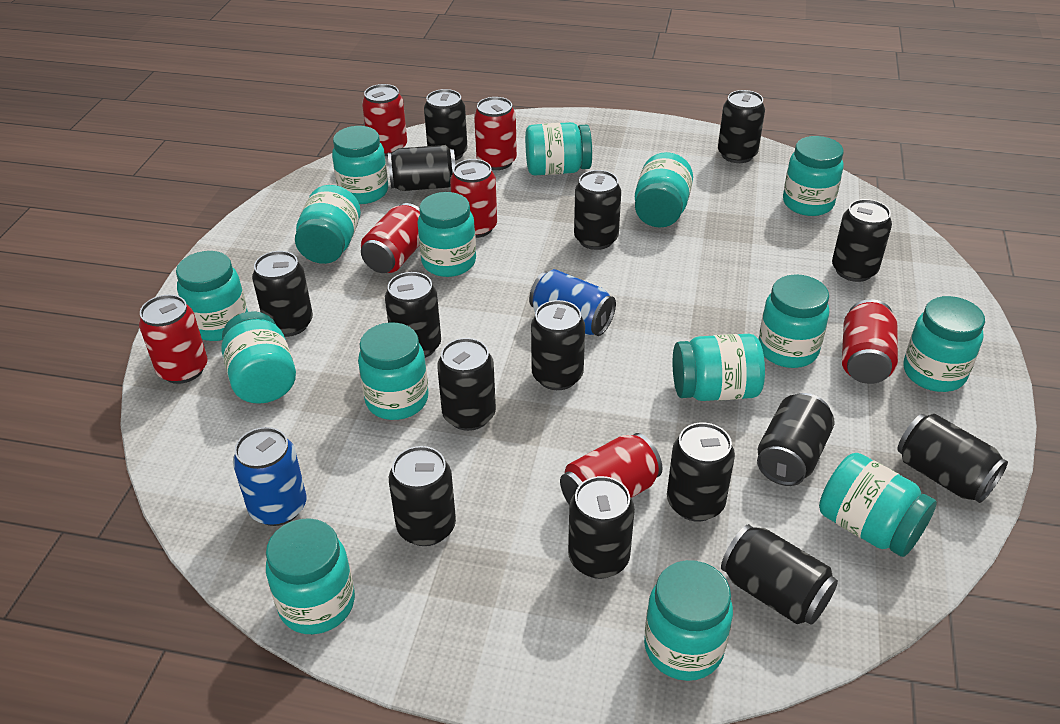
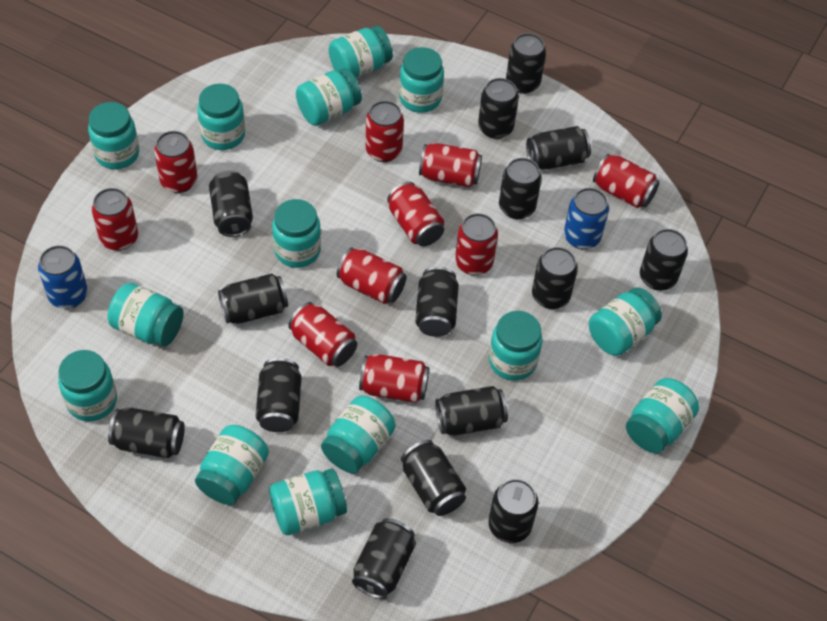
red can: 7 -> 10
turquoise jar: 15 -> 14

